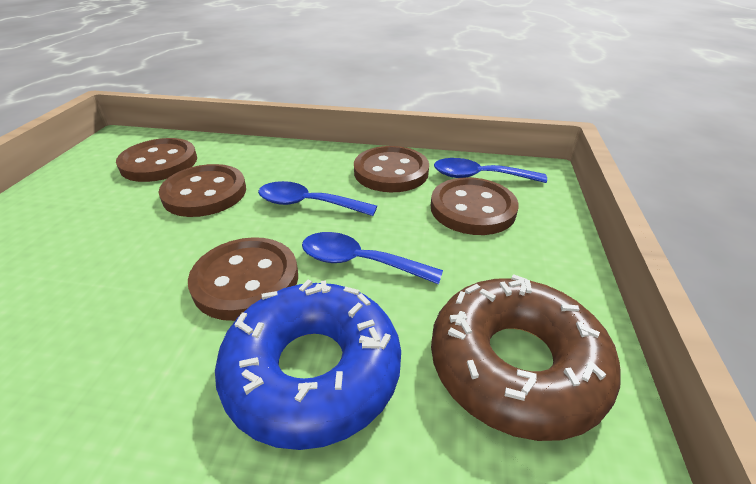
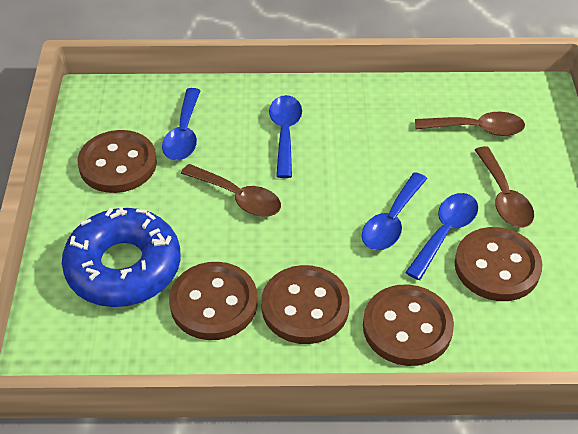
blue spoon: 3 -> 4
brown donut: 1 -> 0
brown spoon: 0 -> 3

